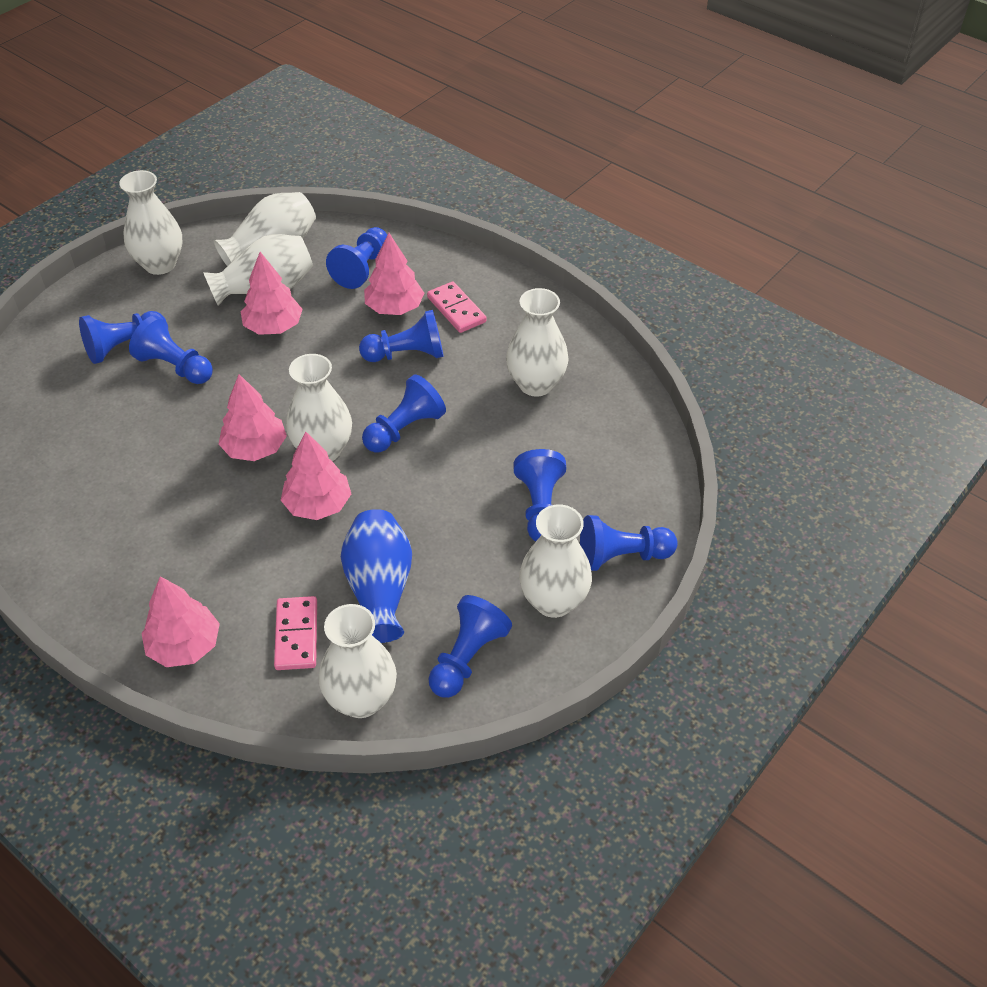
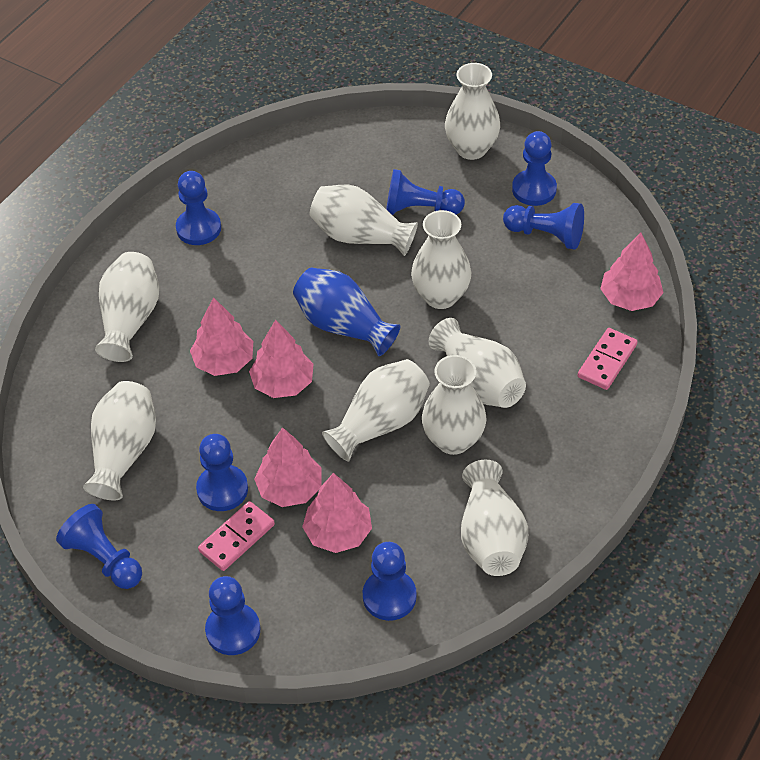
white vase: 7 -> 9

